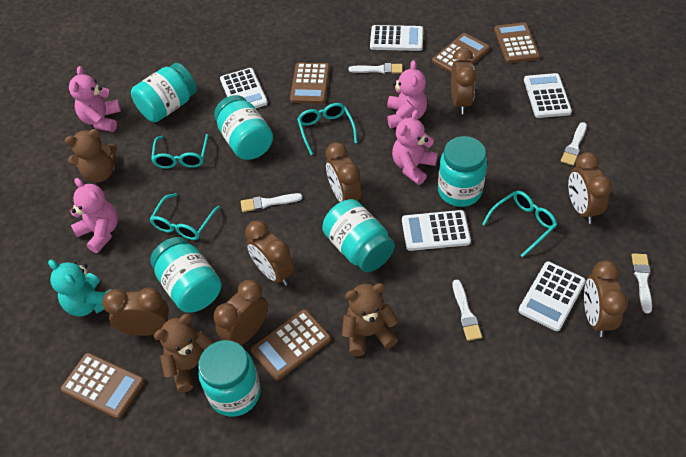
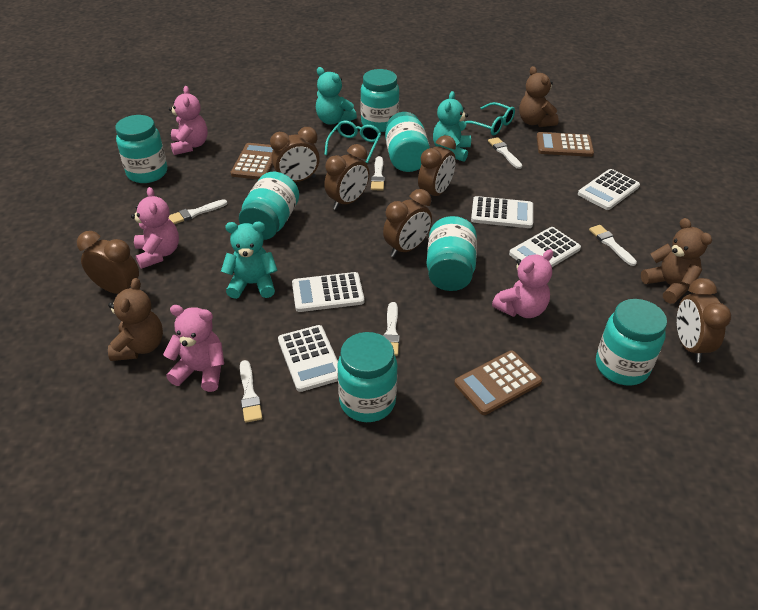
brown calculator: 5 -> 3
brown clock: 7 -> 6
turquoise glasses: 4 -> 2
turquoise jar: 6 -> 7
turquoise teddy bear: 1 -> 3
white brush: 5 -> 6

